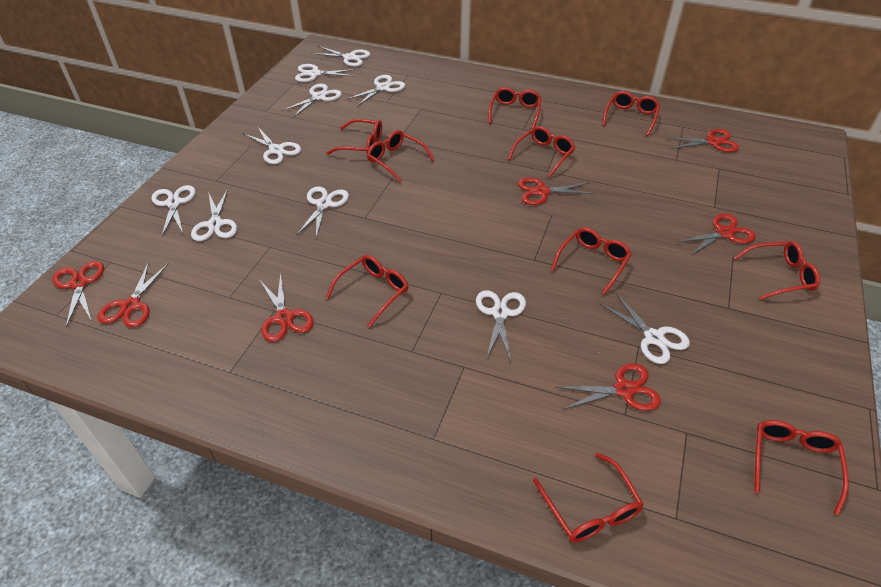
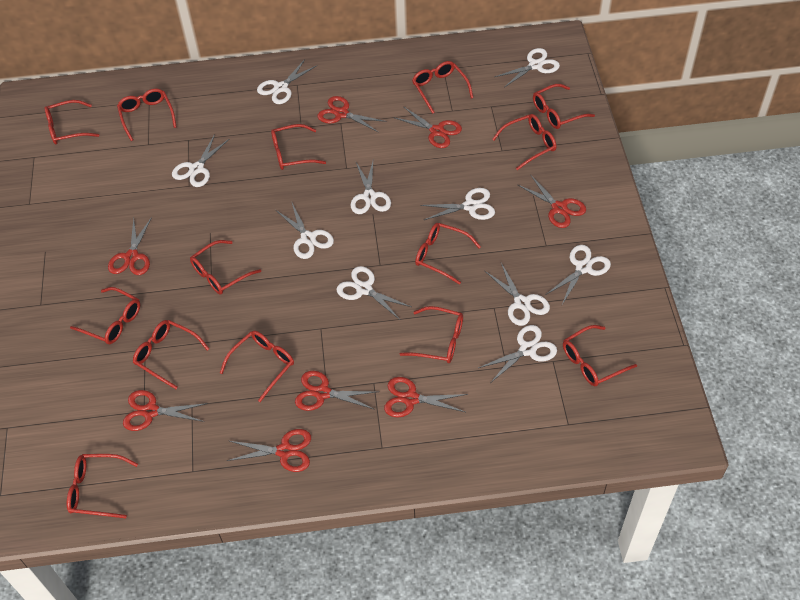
red glasses: 10 -> 14
red scissors: 7 -> 8

